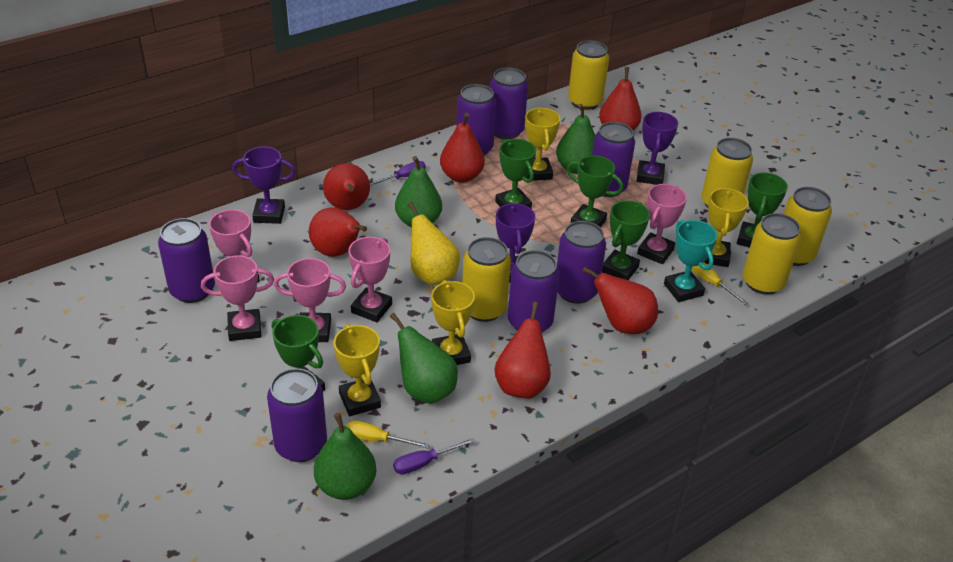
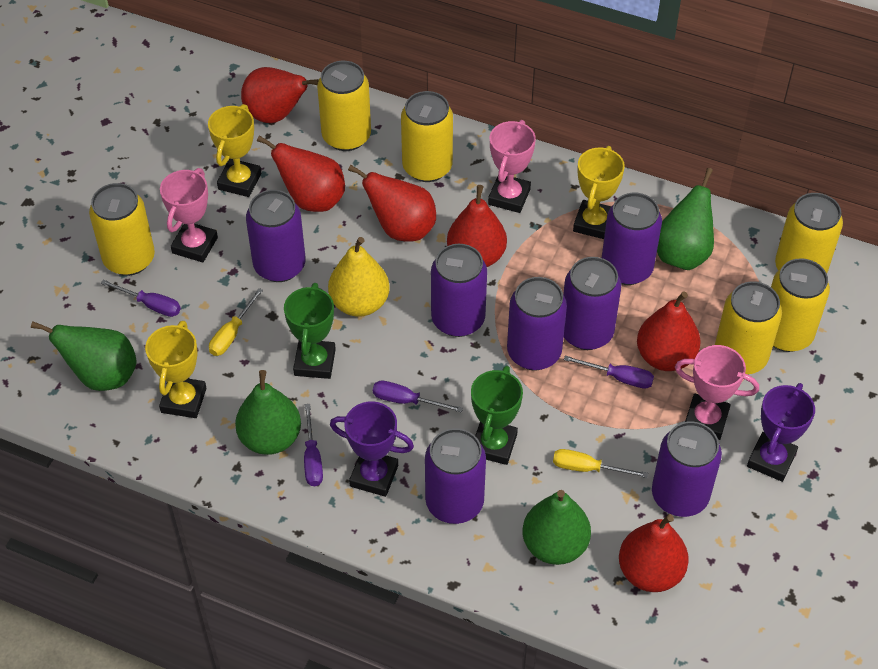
green trophy: 5 -> 2
pink trophy: 5 -> 3
purple screwdriver: 2 -> 4
purple trophy: 3 -> 2
turquoise trophy: 1 -> 0
yellow can: 5 -> 6
yellow trophy: 4 -> 3

